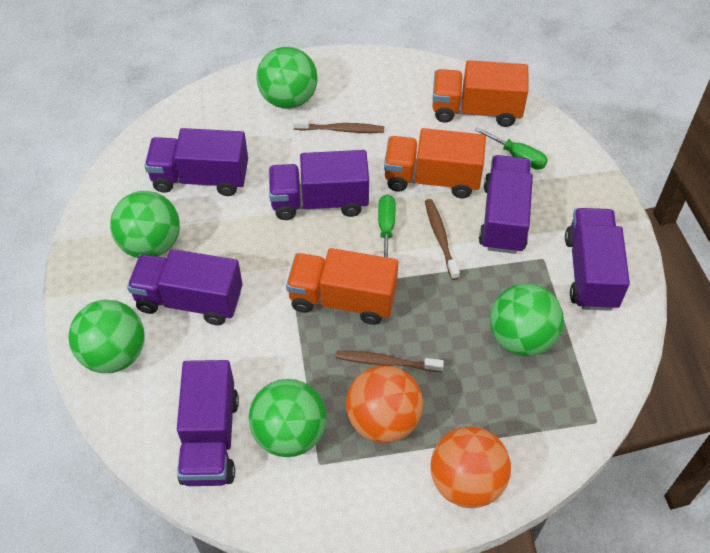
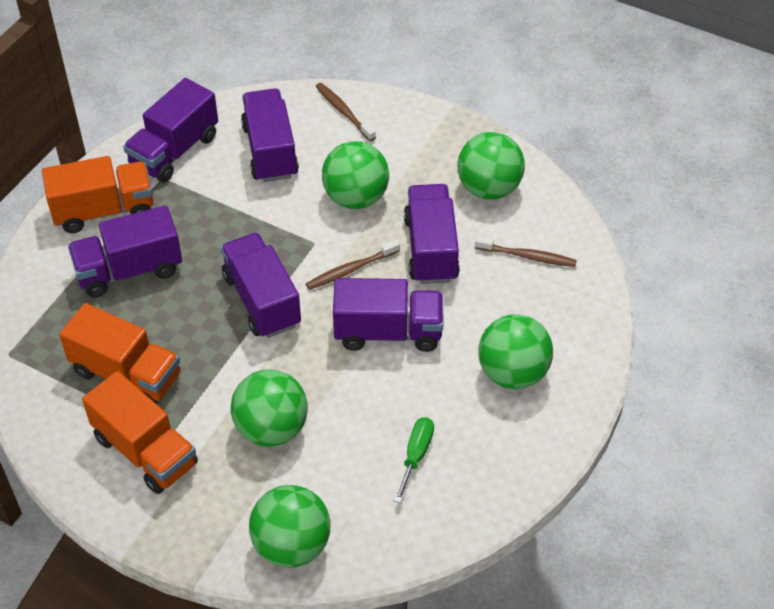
green screwdriver: 2 -> 1
orange ball: 2 -> 0

